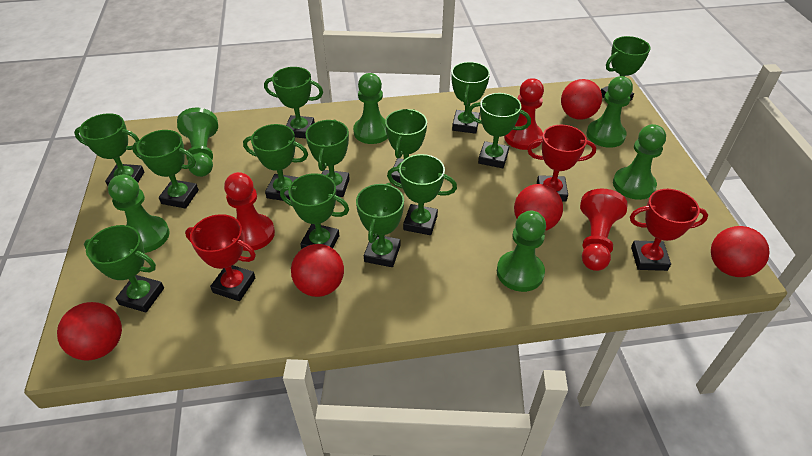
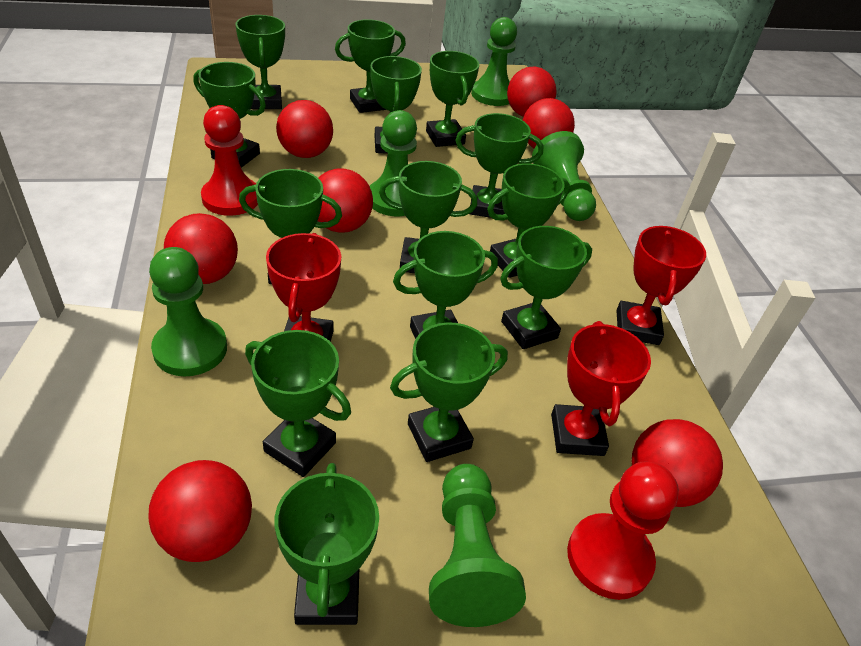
green pawn: 6 -> 5
green trophy: 13 -> 14
red ball: 5 -> 7
red pawn: 3 -> 2

